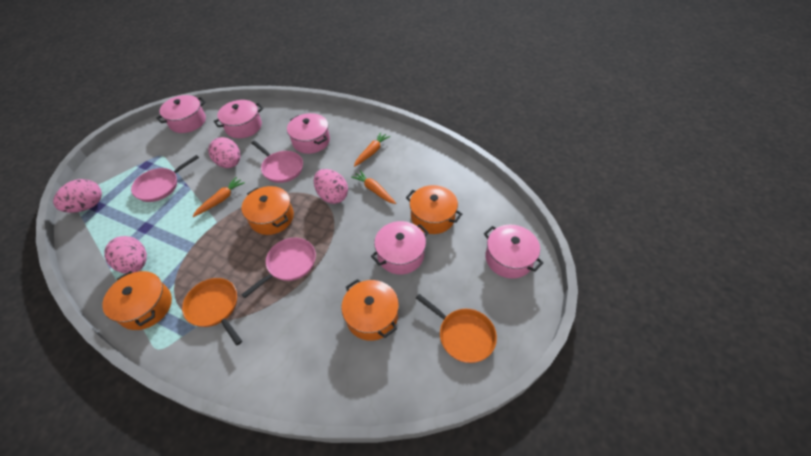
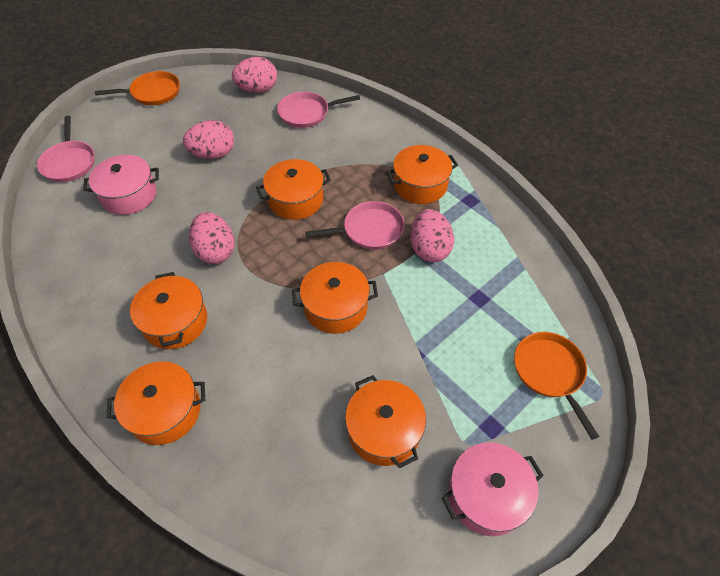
orange carrot: 3 -> 0
orange pot: 4 -> 6
pink pot: 5 -> 2

